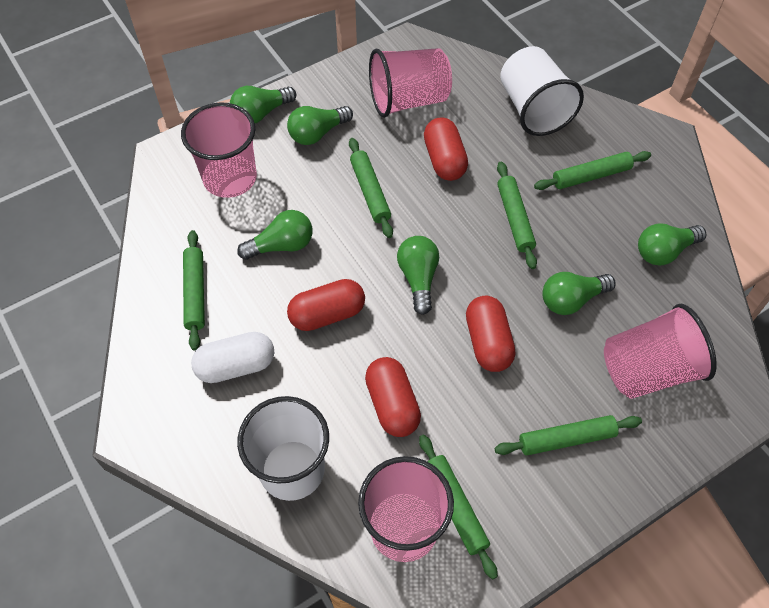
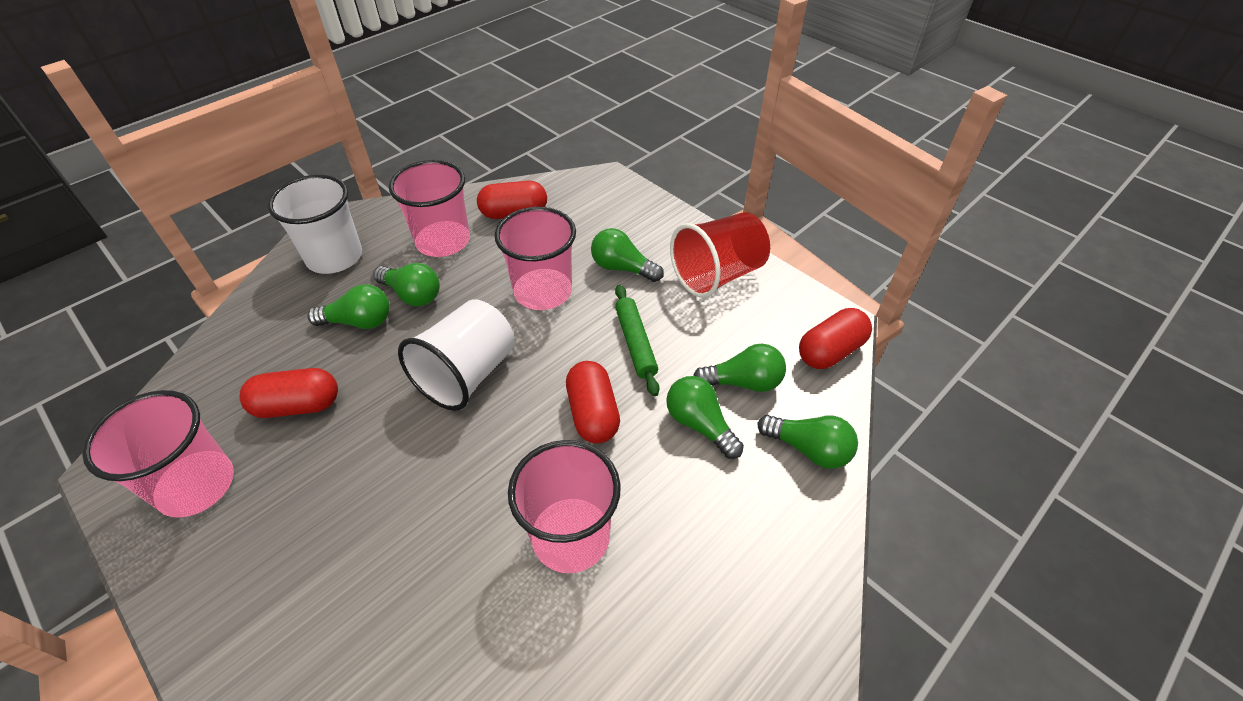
green rolling pin: 6 -> 1
red cup: 0 -> 1
white capsule: 1 -> 0

